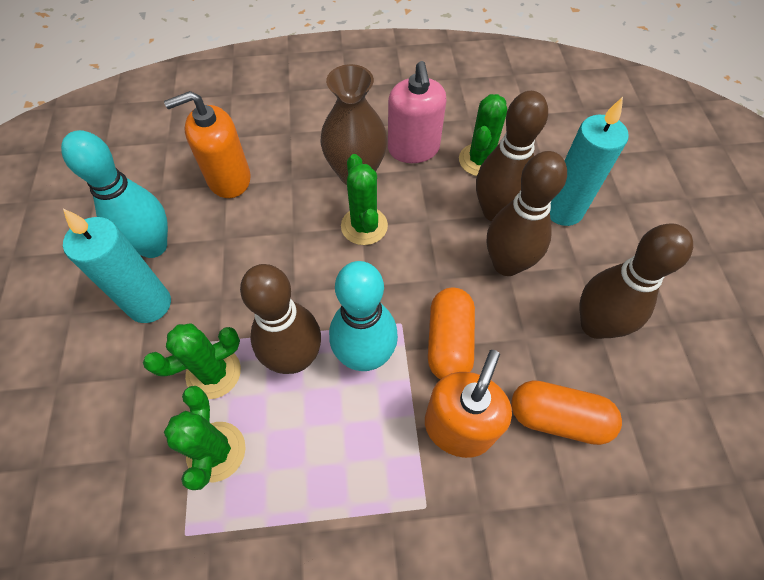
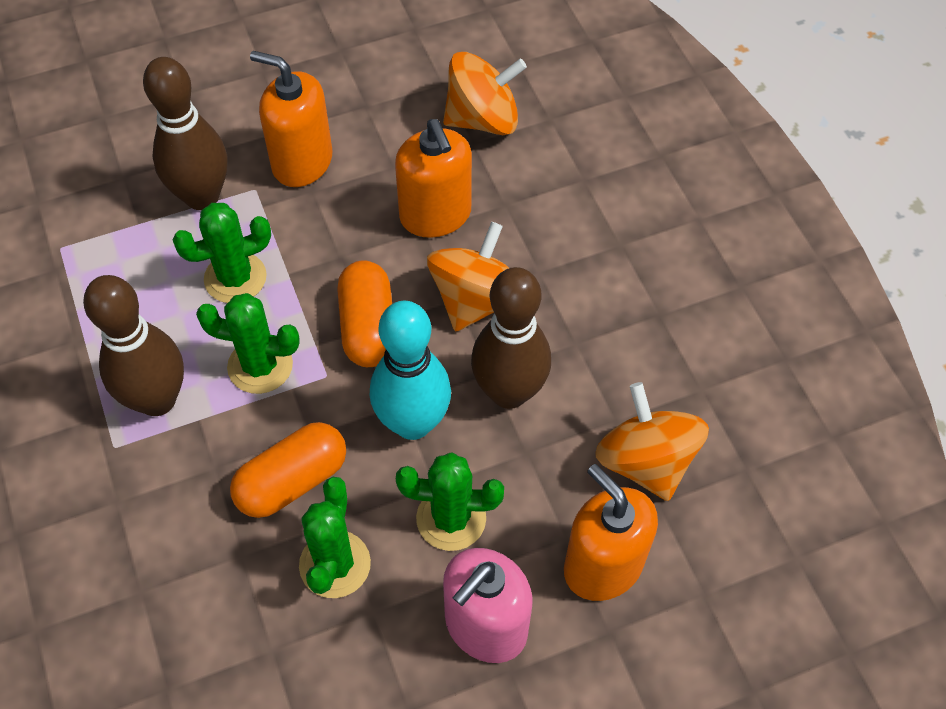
brown bowling pin: 4 -> 3
brown vase: 1 -> 0
orange soap dispenser: 2 -> 3
orange spinning top: 0 -> 3
turquoise bowling pin: 2 -> 1
turquoise candle: 2 -> 0

